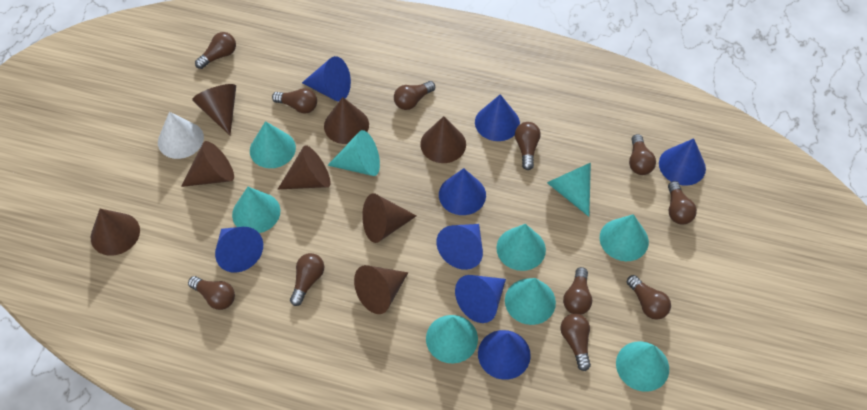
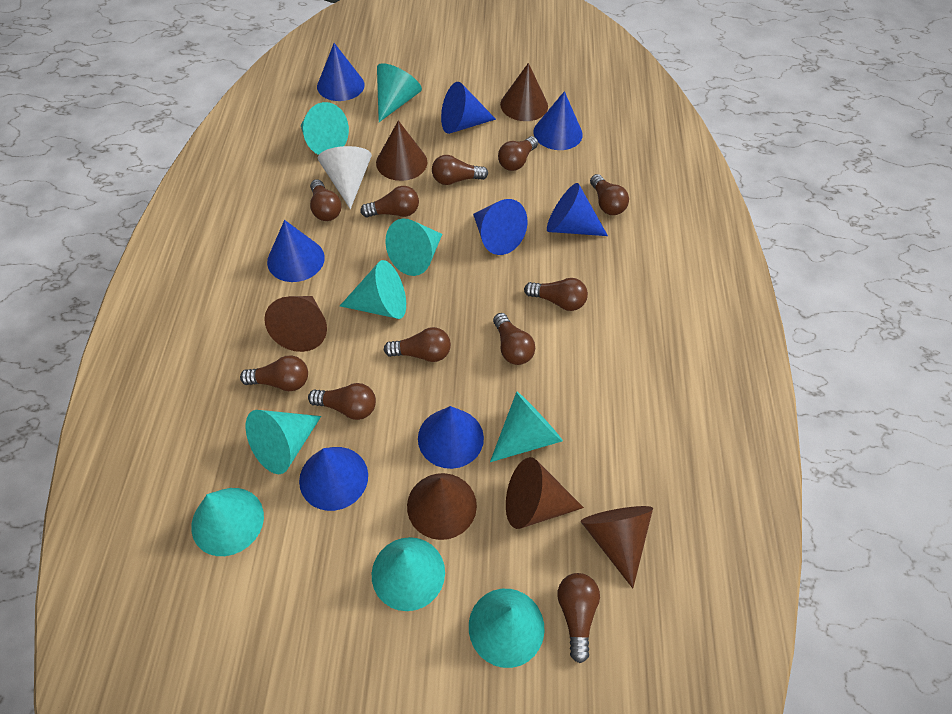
brown cone: 8 -> 6

